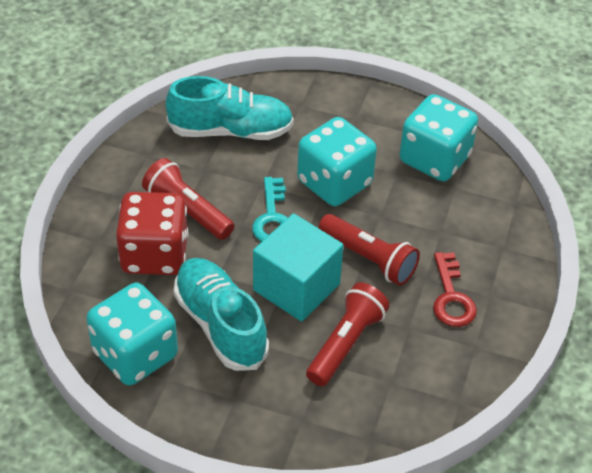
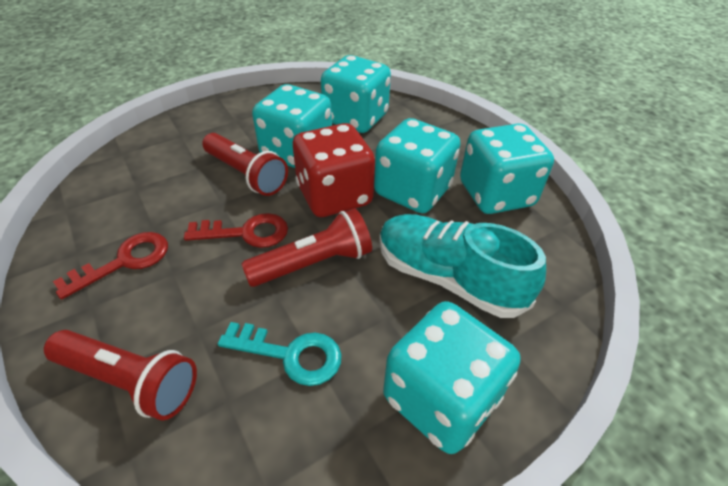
red key: 1 -> 2
turquoise cube: 1 -> 0
turquoise dice: 3 -> 5
turquoise shoe: 2 -> 1

